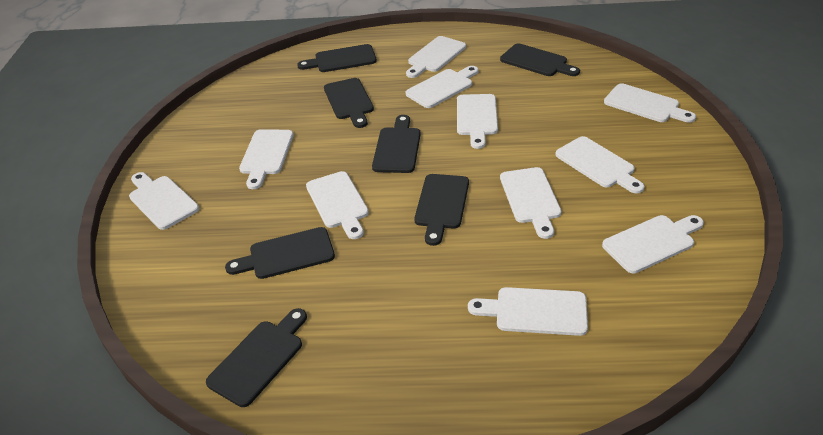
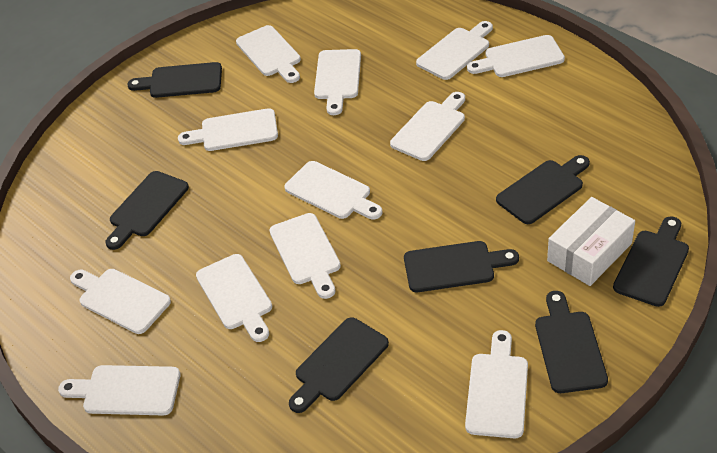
white box: 0 -> 1
white cutting board: 11 -> 12

